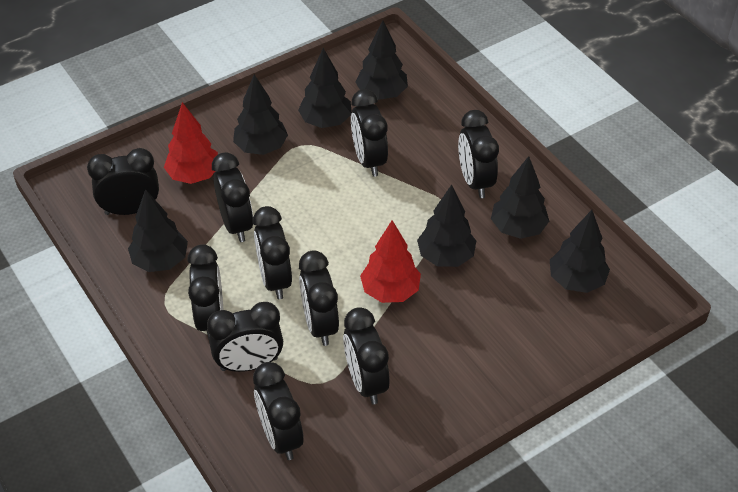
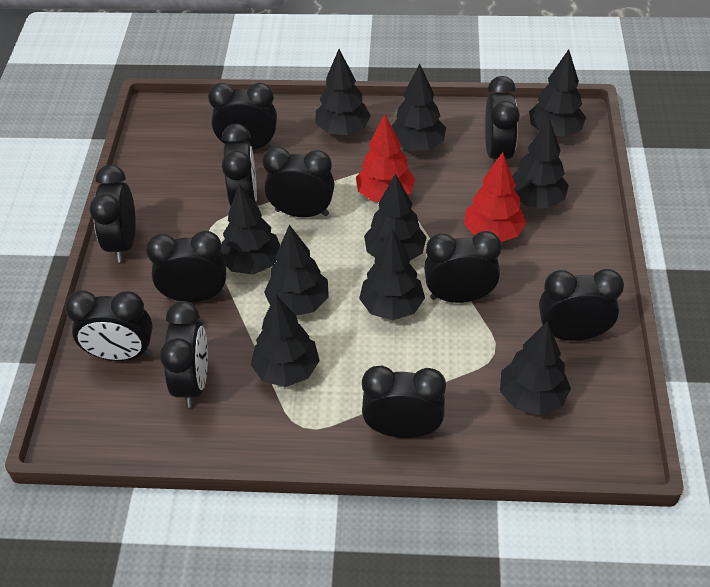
black clock: 10 -> 11
black tree: 7 -> 10

